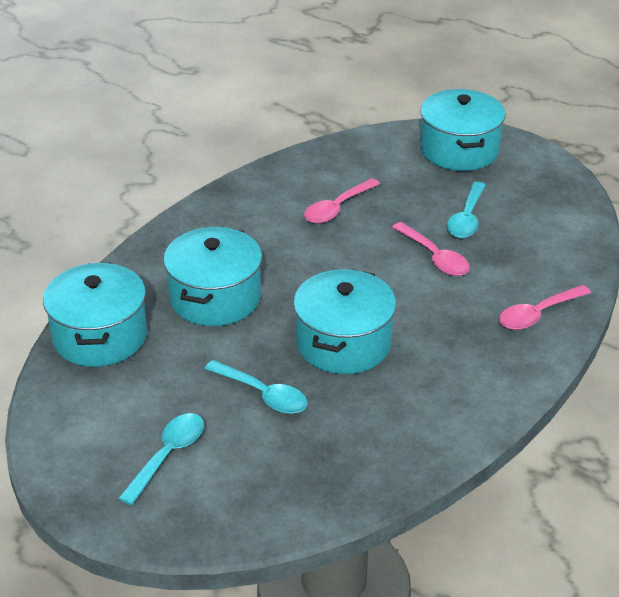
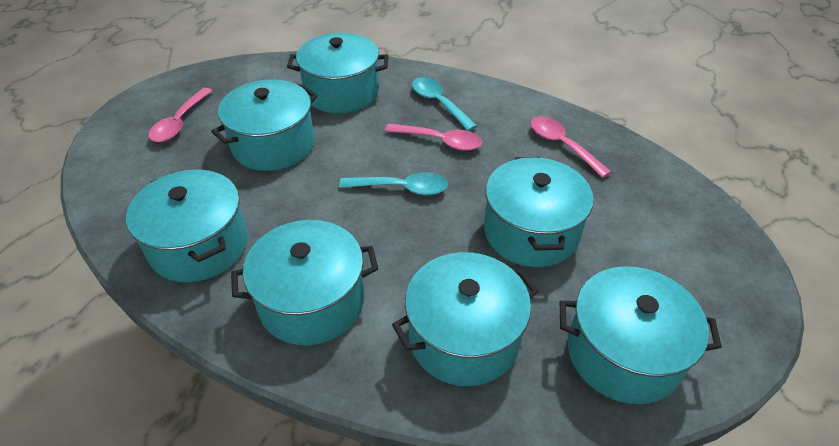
turquoise pot: 4 -> 7
turquoise spoon: 3 -> 2

